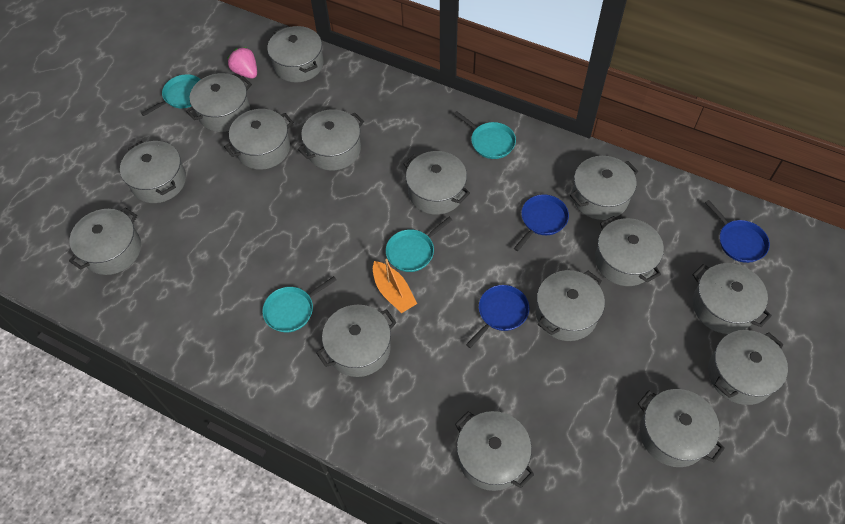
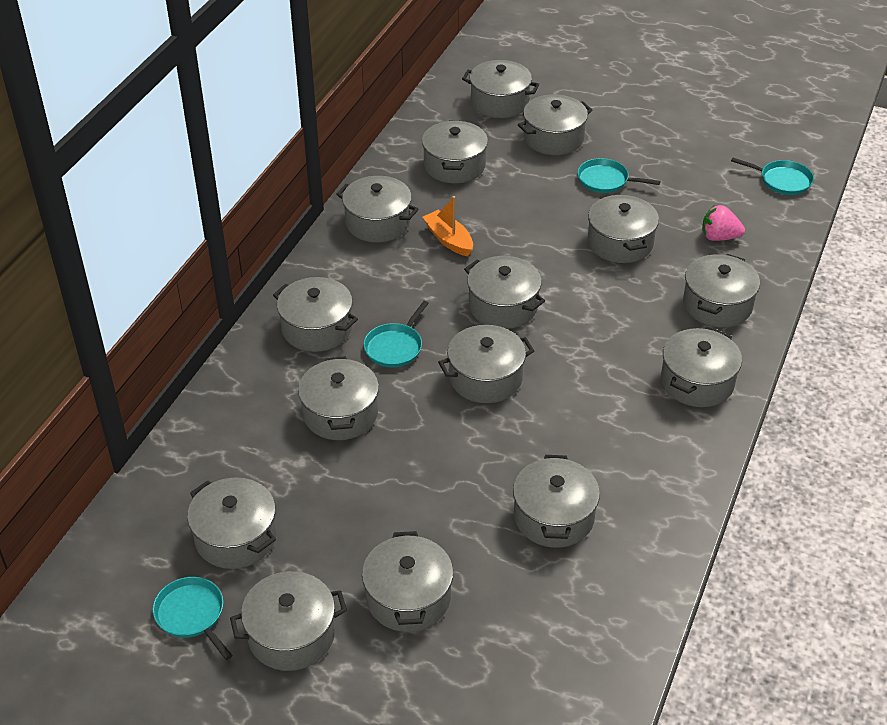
blue pan: 3 -> 0

